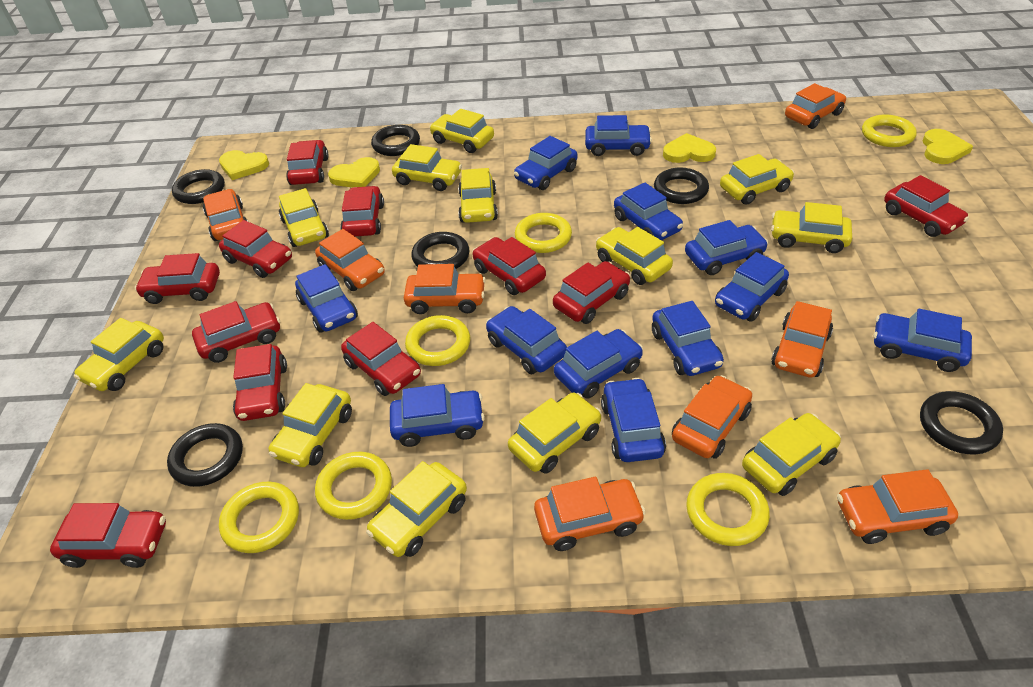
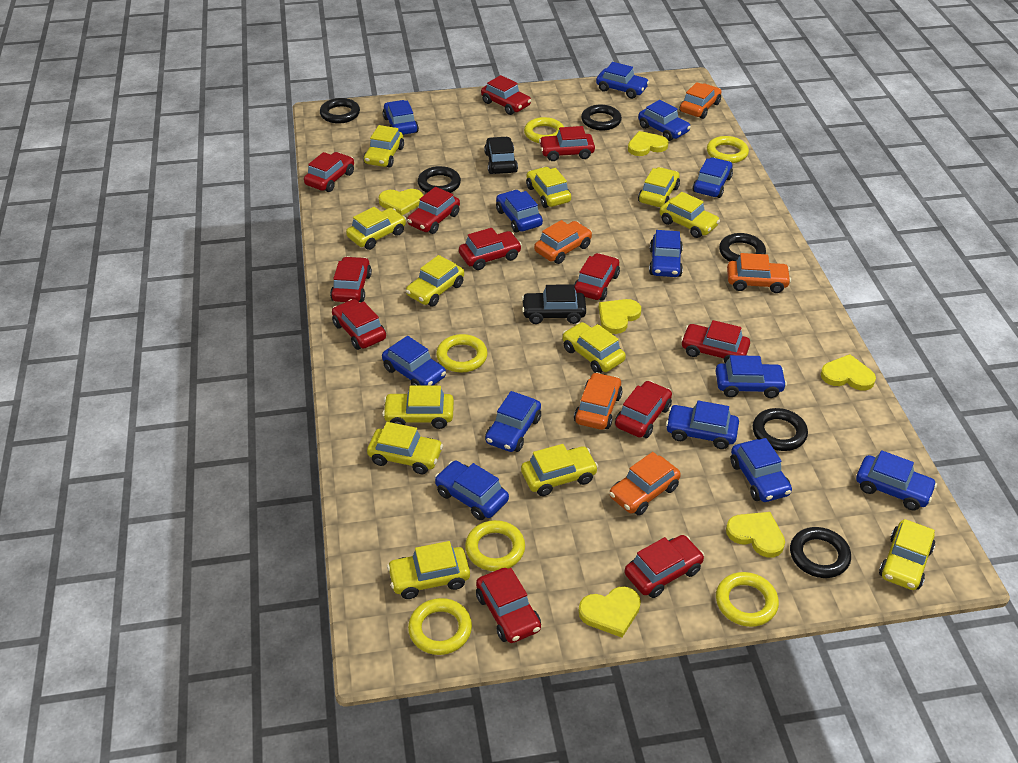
black car: 0 -> 2
blue car: 12 -> 13
orange car: 8 -> 5
red car: 11 -> 12
yellow heart: 4 -> 6

